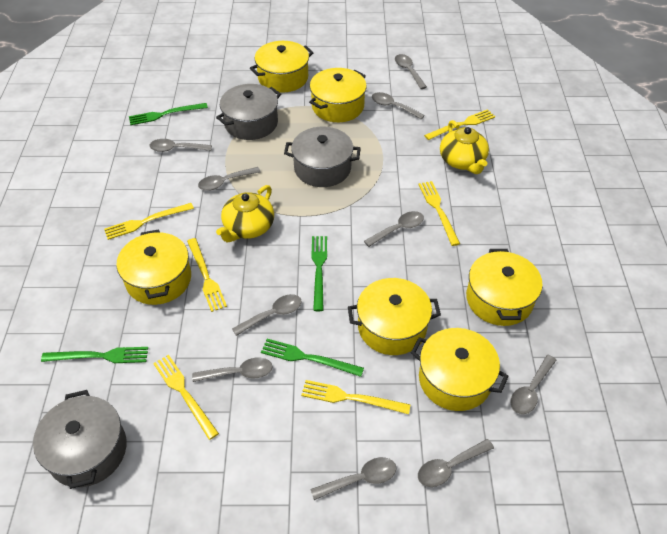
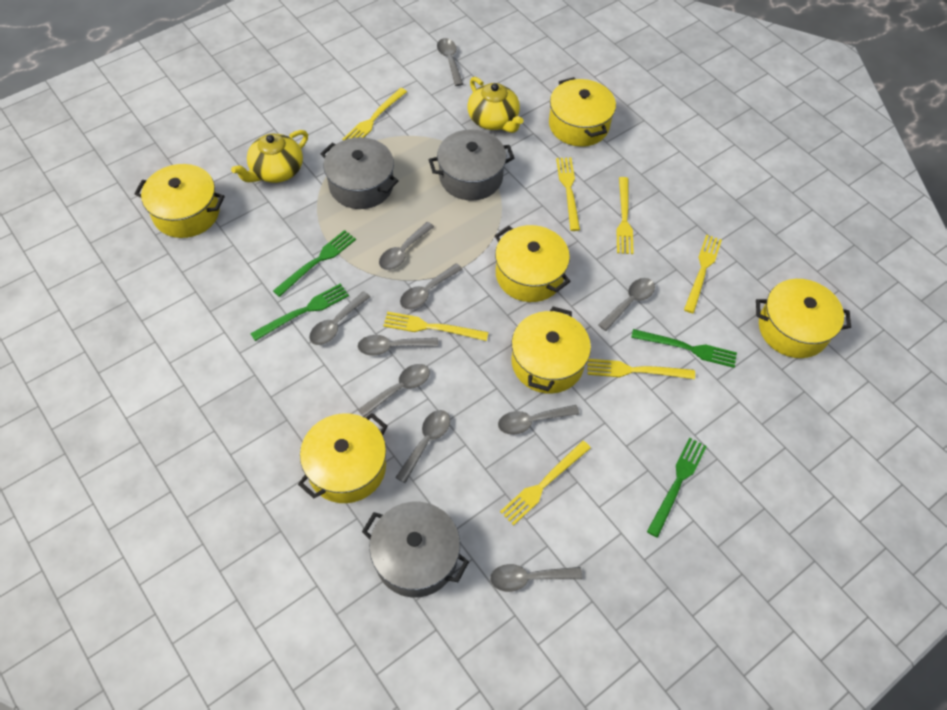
yellow fork: 6 -> 7

